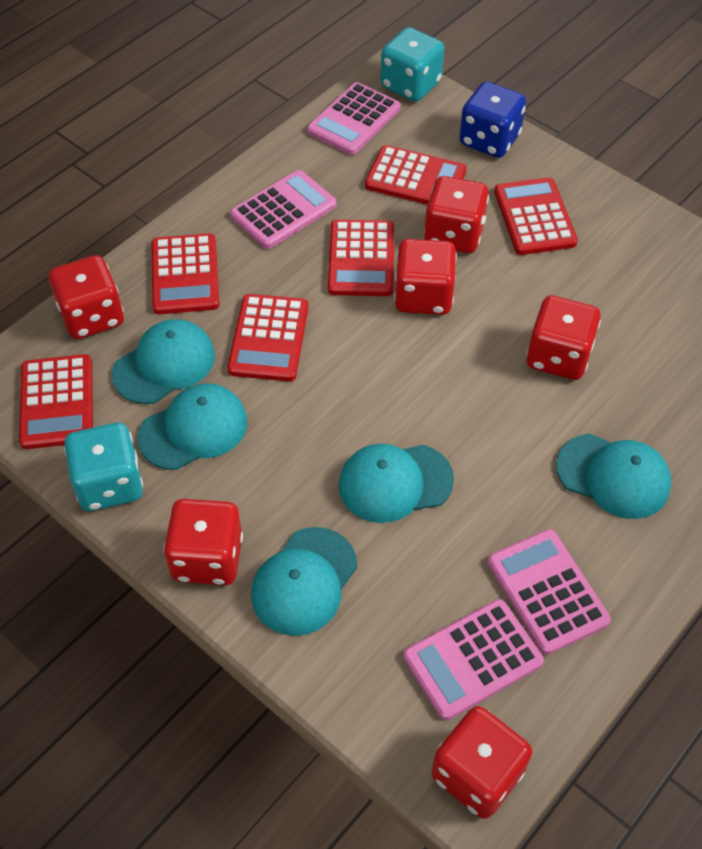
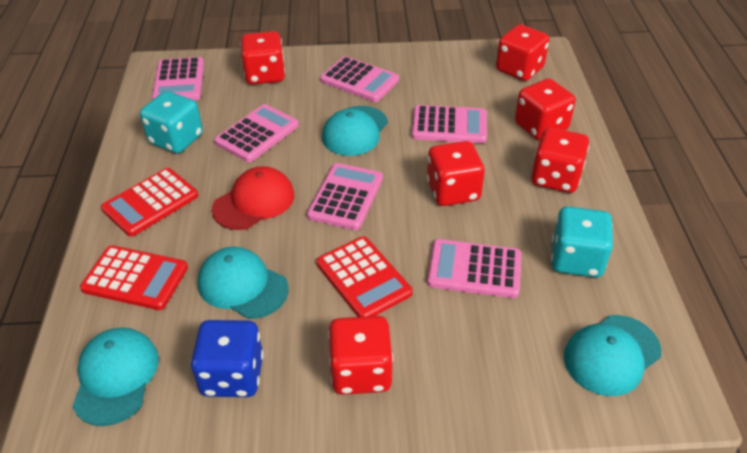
pink calculator: 4 -> 6
red calculator: 6 -> 3
red cap: 0 -> 1
turquoise cap: 5 -> 4

